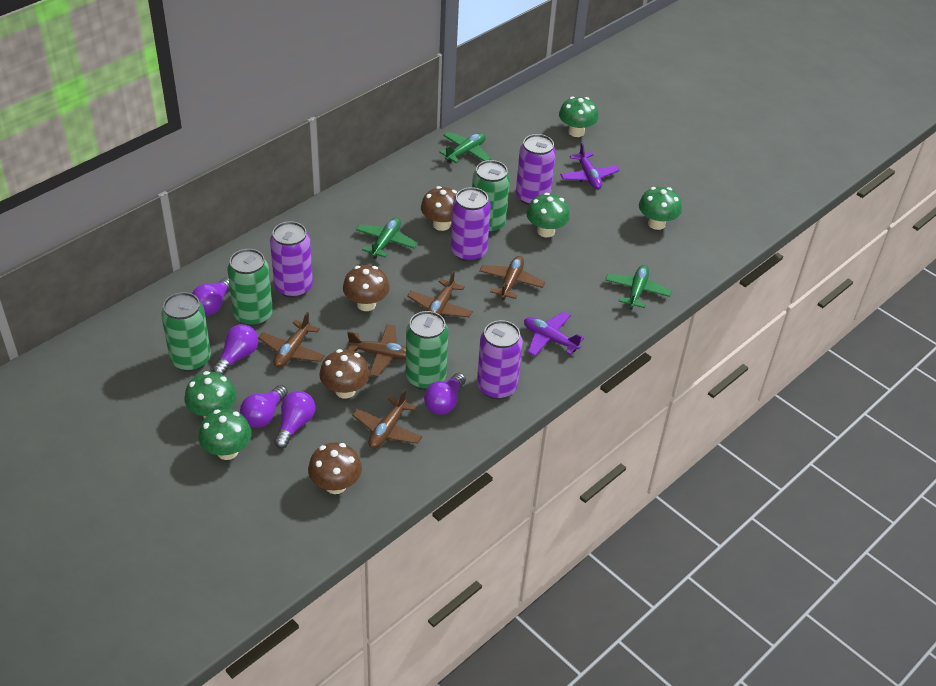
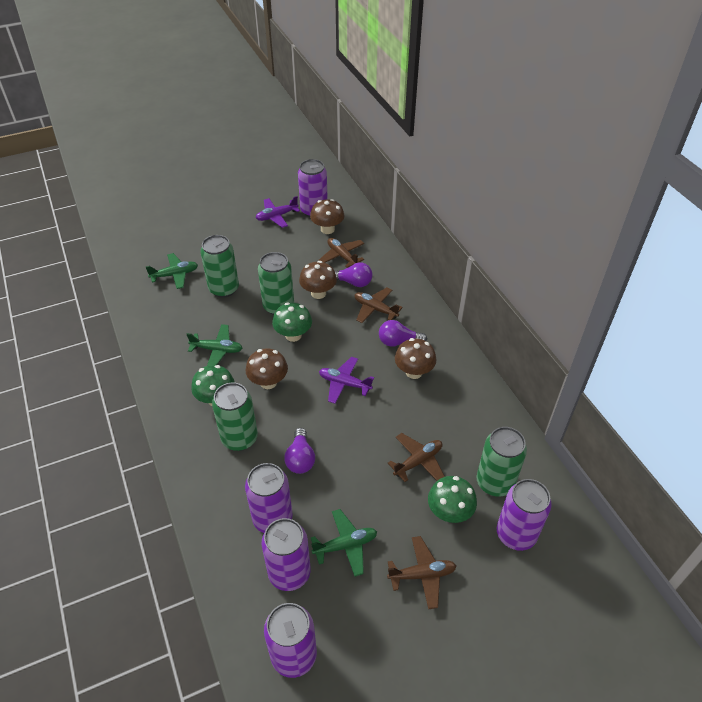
brown plane: 5 -> 4
green mushroom: 5 -> 3
purple can: 4 -> 5
purple light bulb: 5 -> 3

